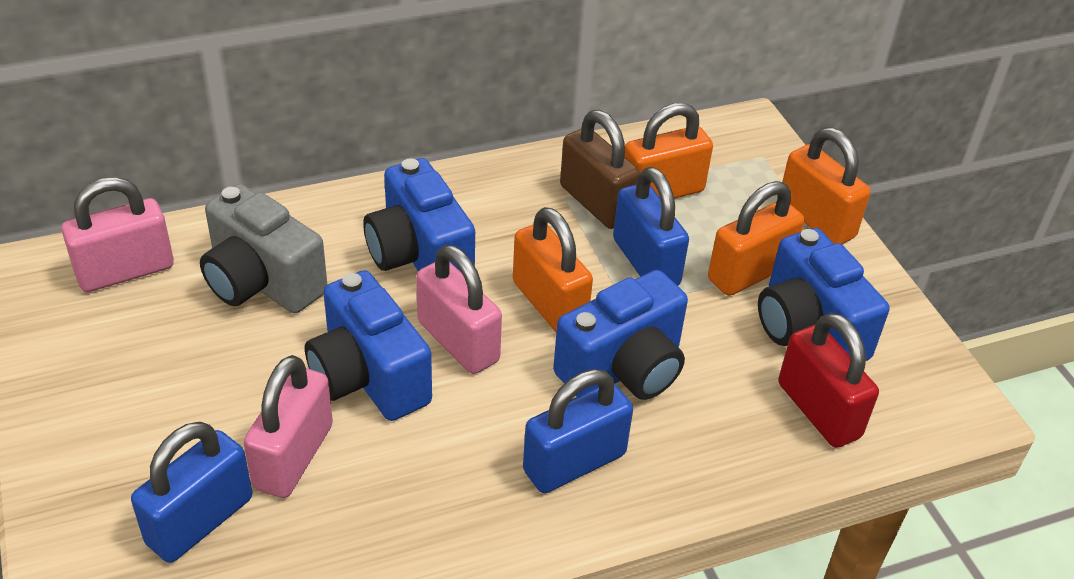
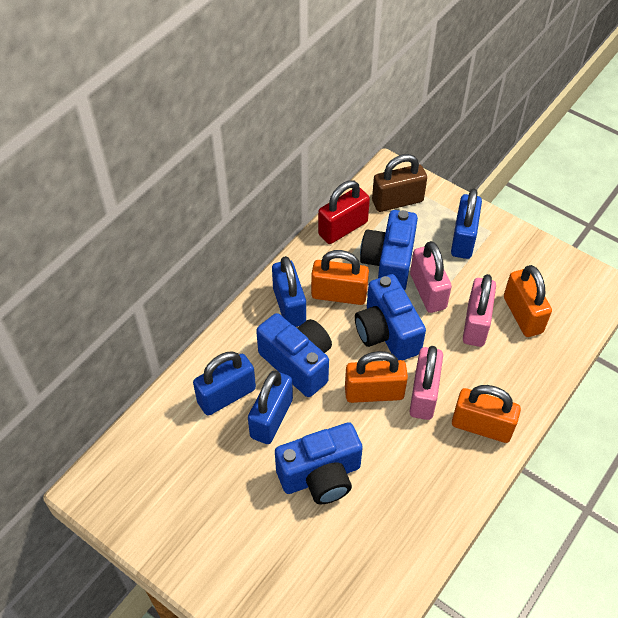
blue padlock: 3 -> 4
grey camera: 1 -> 0

